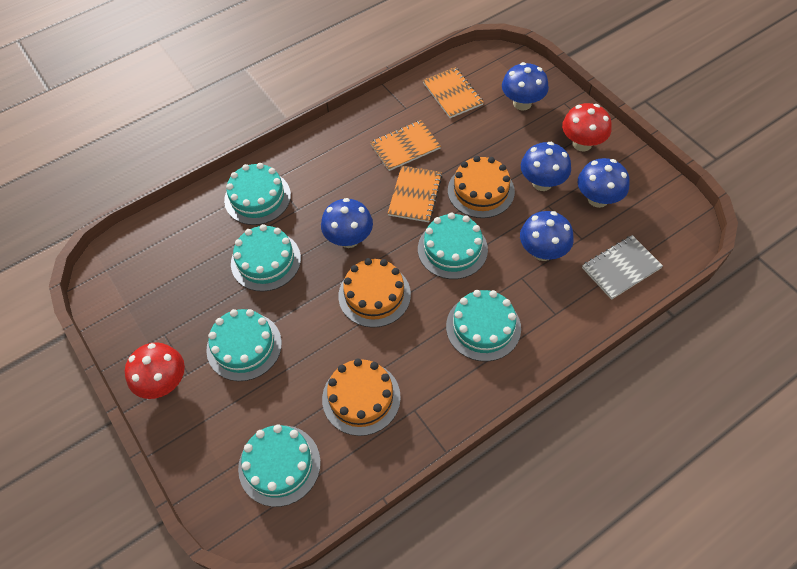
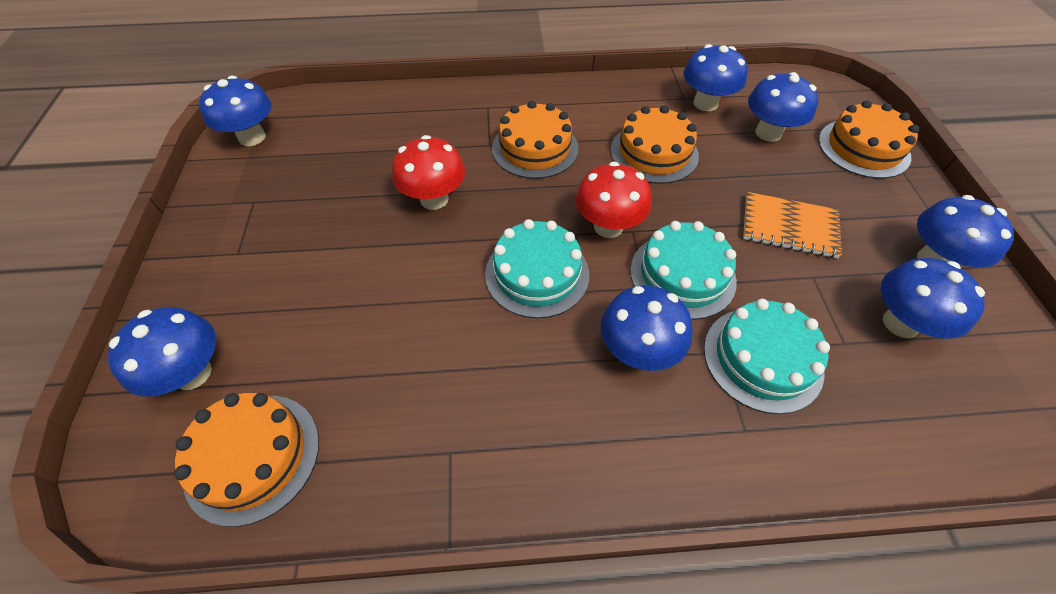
blue mushroom: 5 -> 7
grey notebook: 1 -> 0
orange cake: 3 -> 4
orange notebook: 3 -> 1
turquoise cake: 6 -> 3

